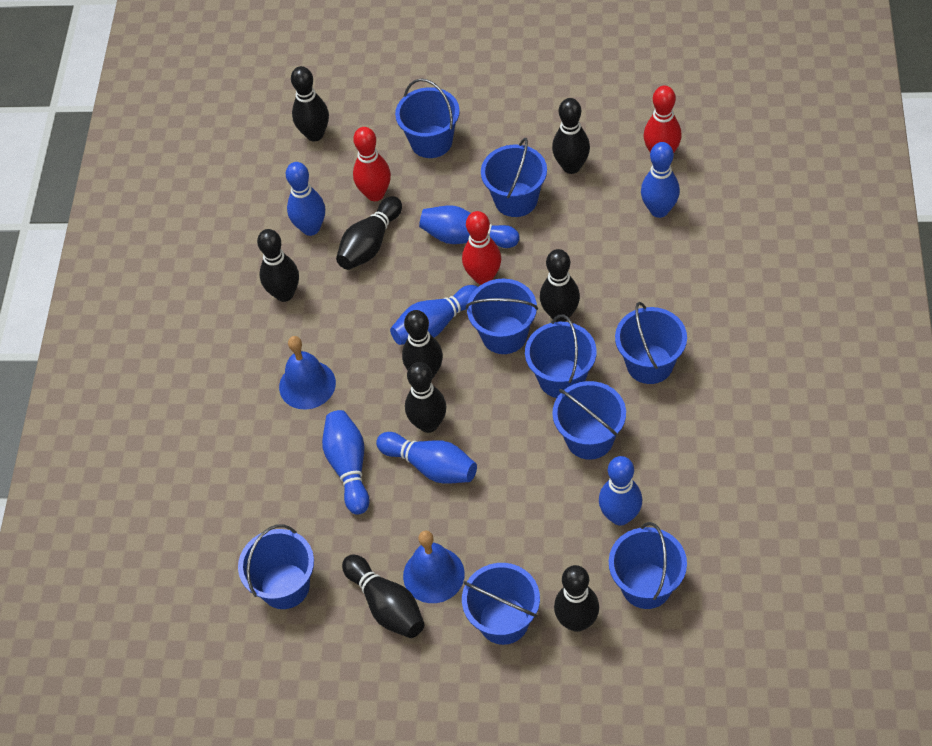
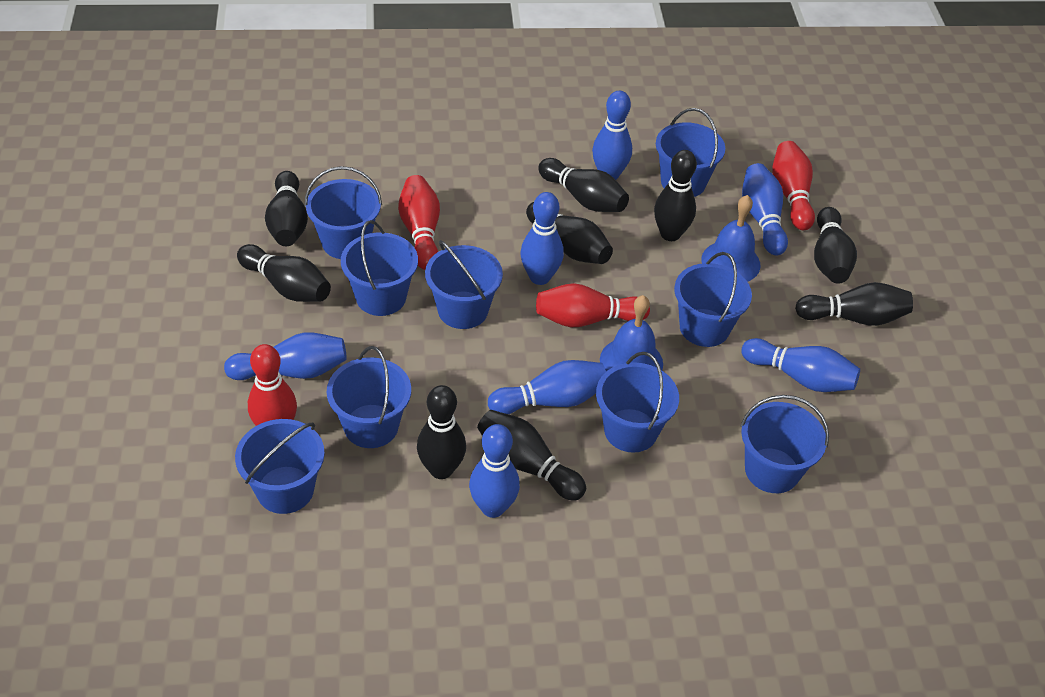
red bowling pin: 3 -> 4

